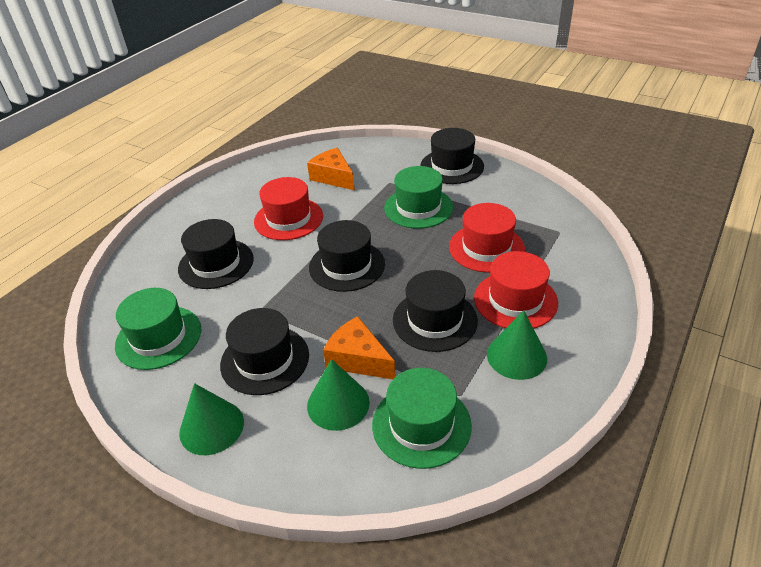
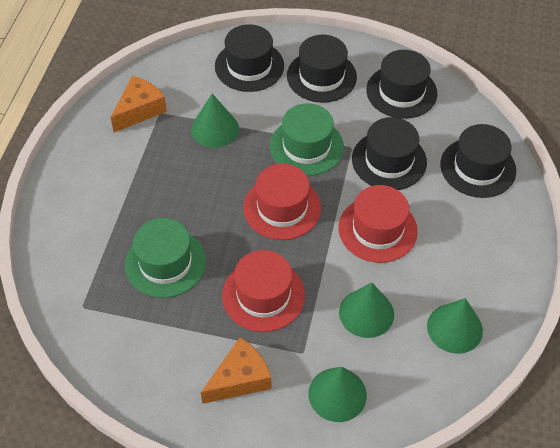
green cone: 3 -> 4
green hat: 3 -> 2

